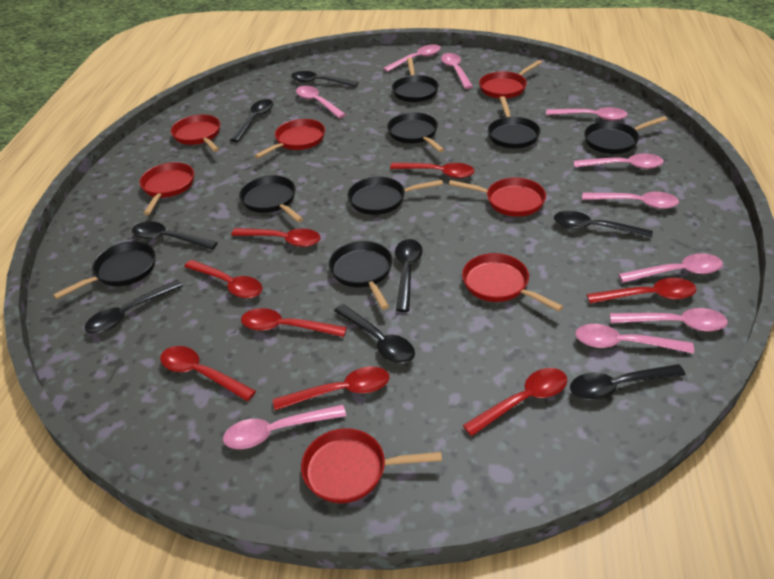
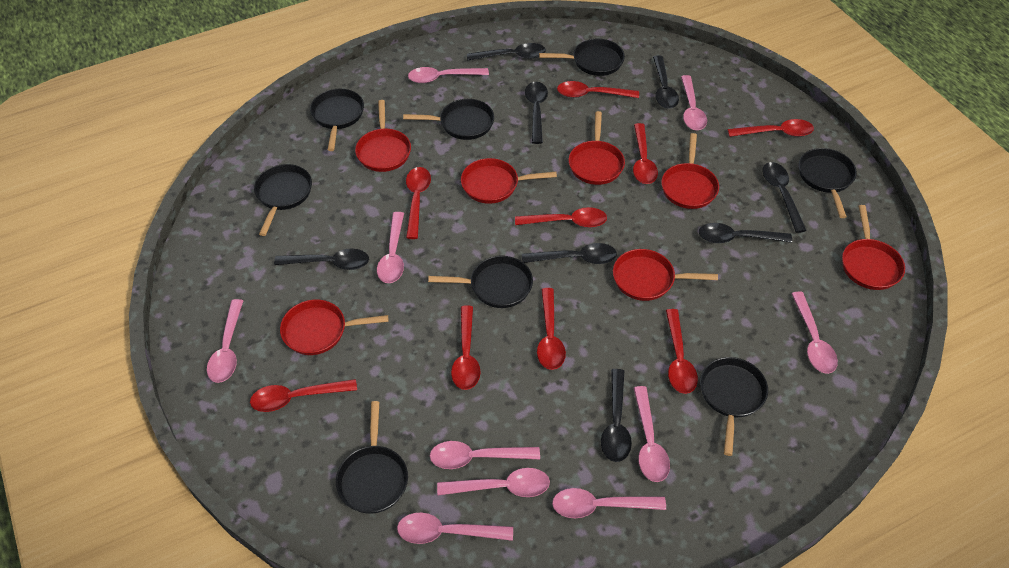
red spoon: 8 -> 9

